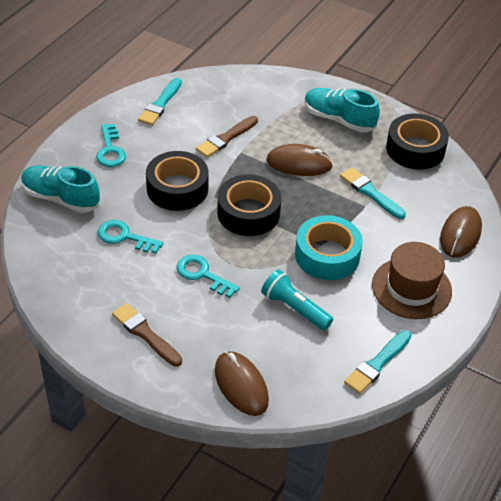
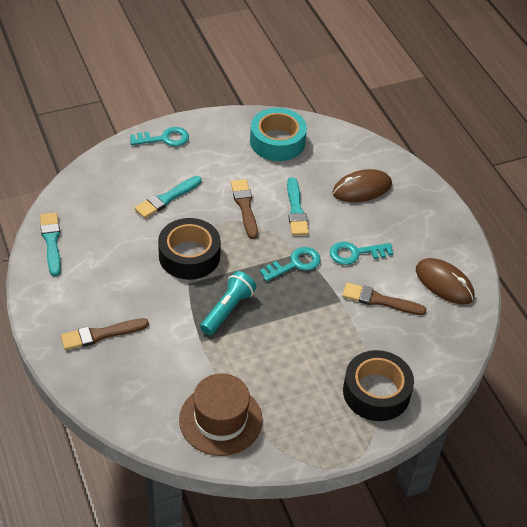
black tape: 3 -> 2
brown brush: 2 -> 3
brown mouse: 3 -> 2
turquoise shoe: 2 -> 0

